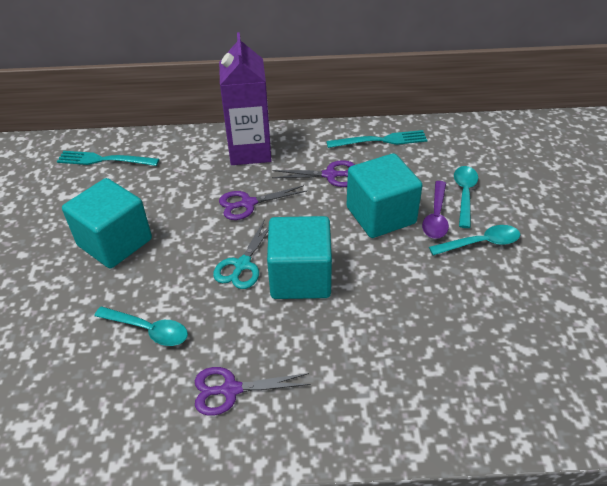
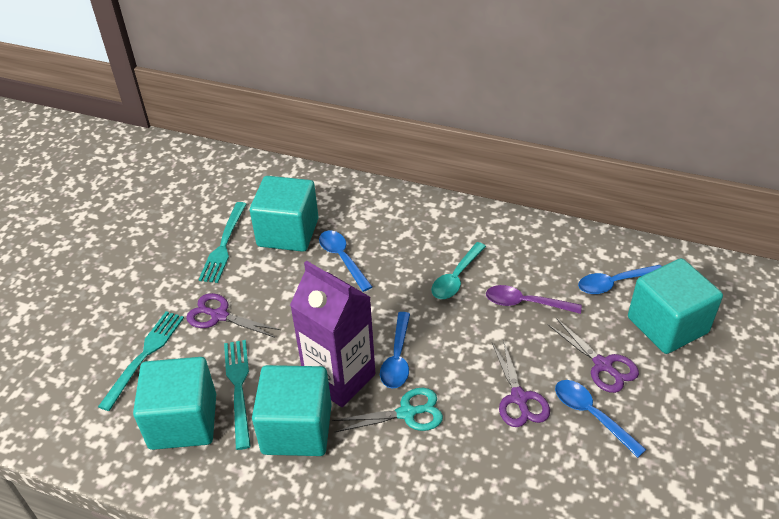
blue spoon: 0 -> 4
turquoise cube: 3 -> 4
turquoise fork: 2 -> 3
turquoise spoon: 3 -> 1

